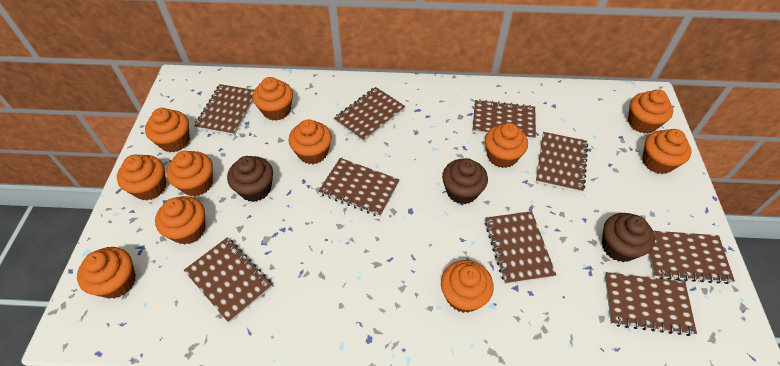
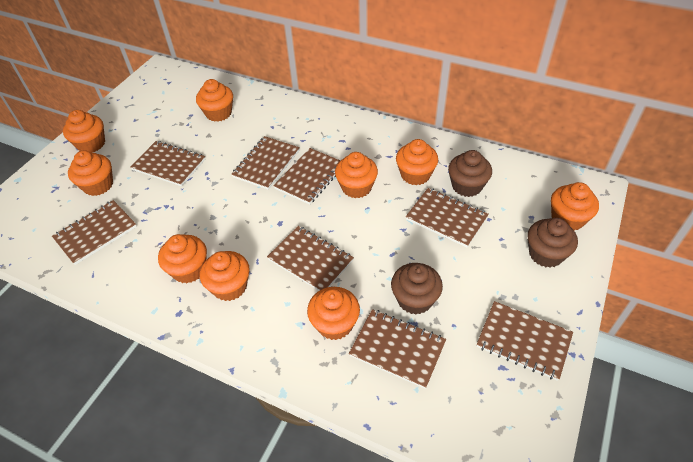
brown notebook: 9 -> 8
orange cupcake: 11 -> 9

